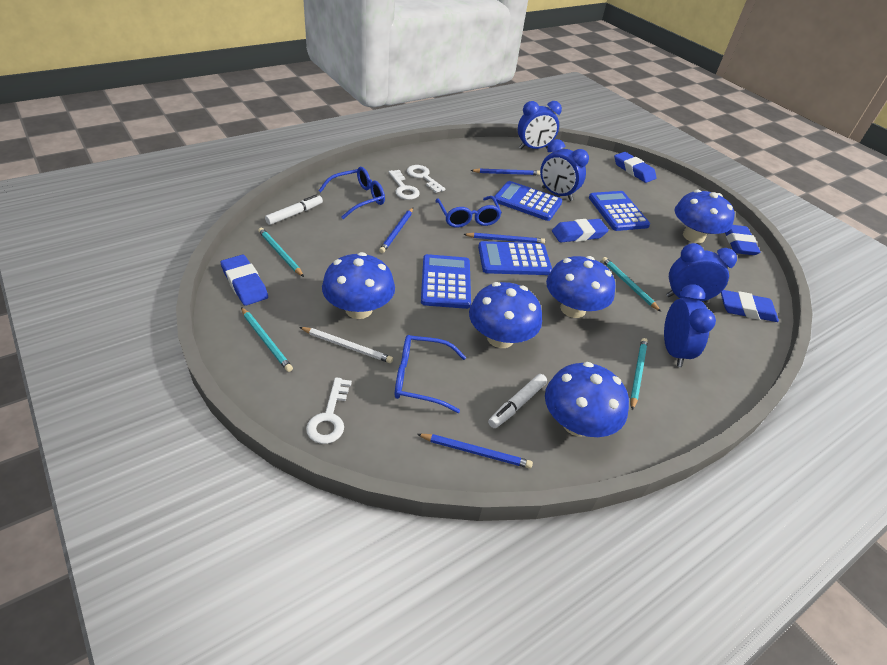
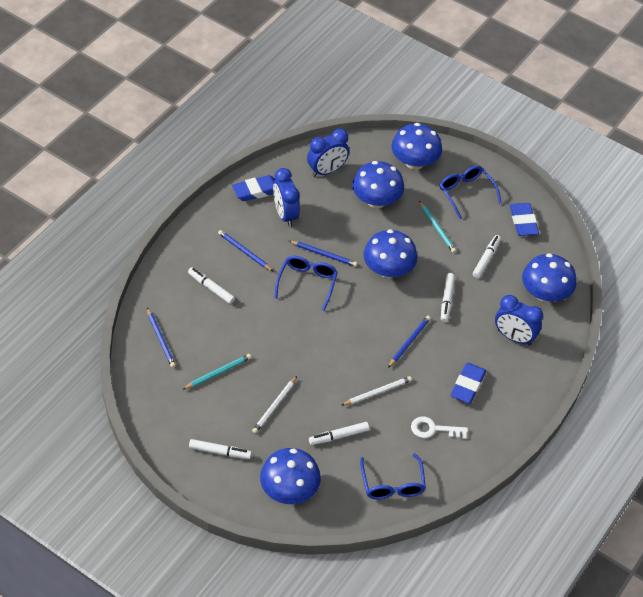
blue calculator: 4 -> 0
blue clock: 4 -> 3
blue eraser: 5 -> 3
turquoise pencil: 4 -> 2
white key: 3 -> 1
white marker: 2 -> 5
white pencil: 1 -> 2

